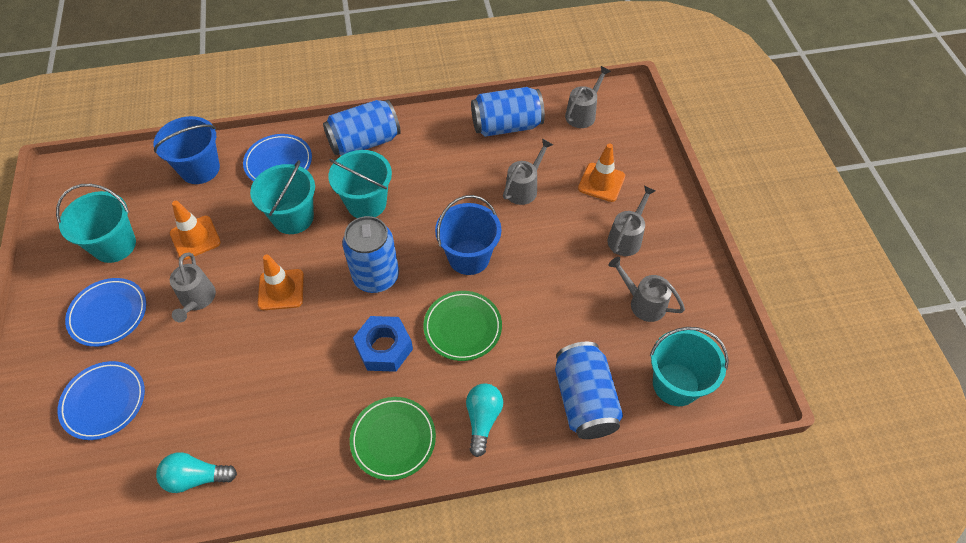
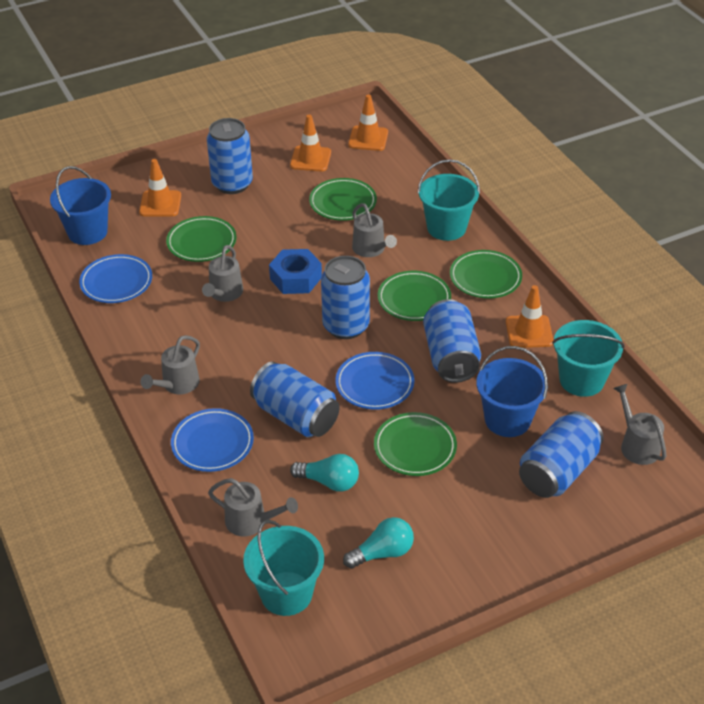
blue can: 4 -> 5
green plate: 2 -> 5
orange traffic cone: 3 -> 4
turquoise bucket: 4 -> 3

